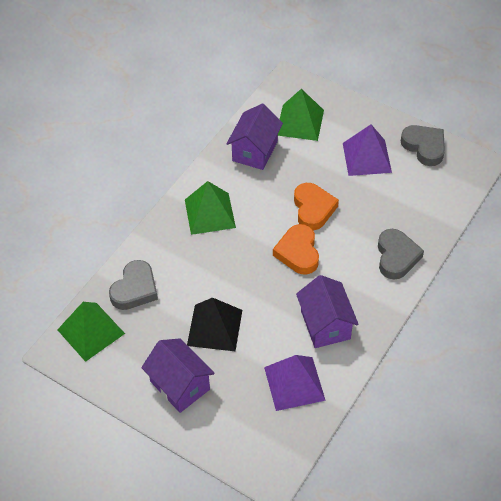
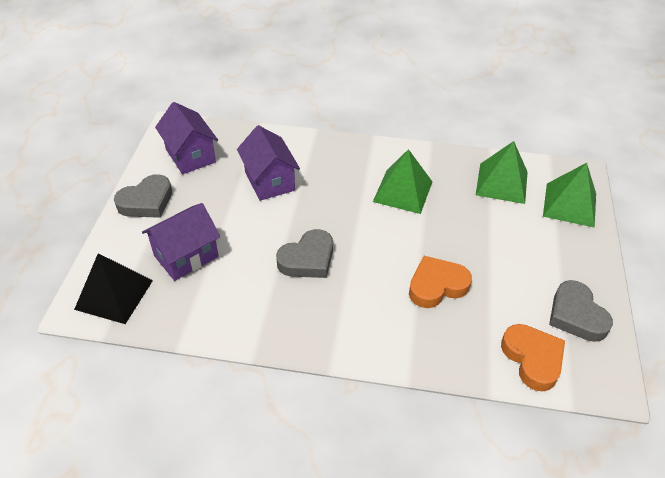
purple pyramid: 2 -> 0

